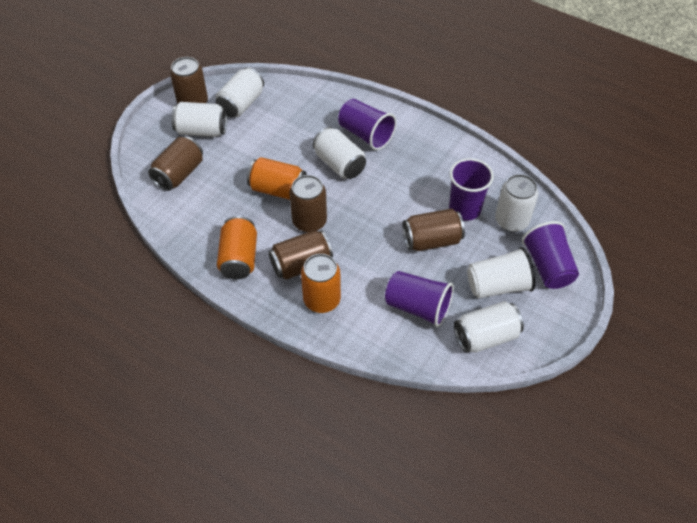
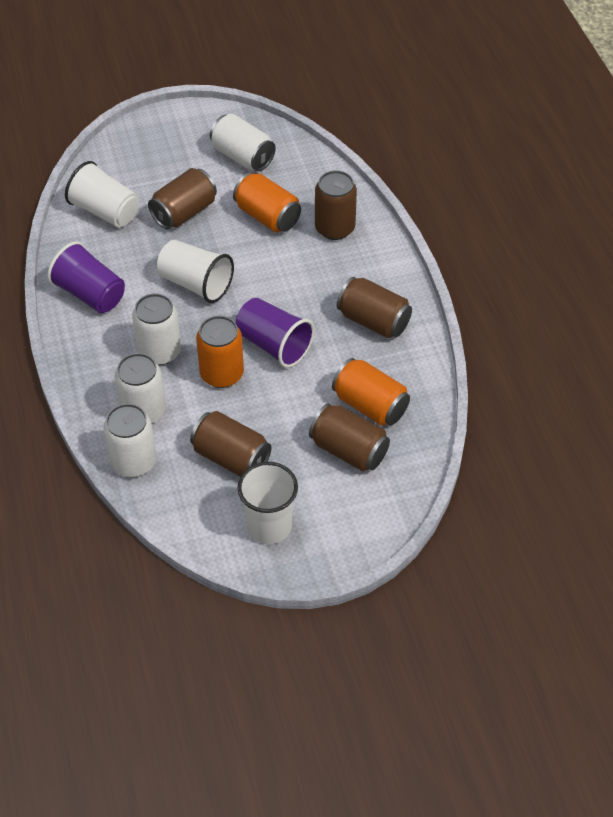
purple cup: 4 -> 2
white can: 5 -> 4
white cup: 1 -> 3

